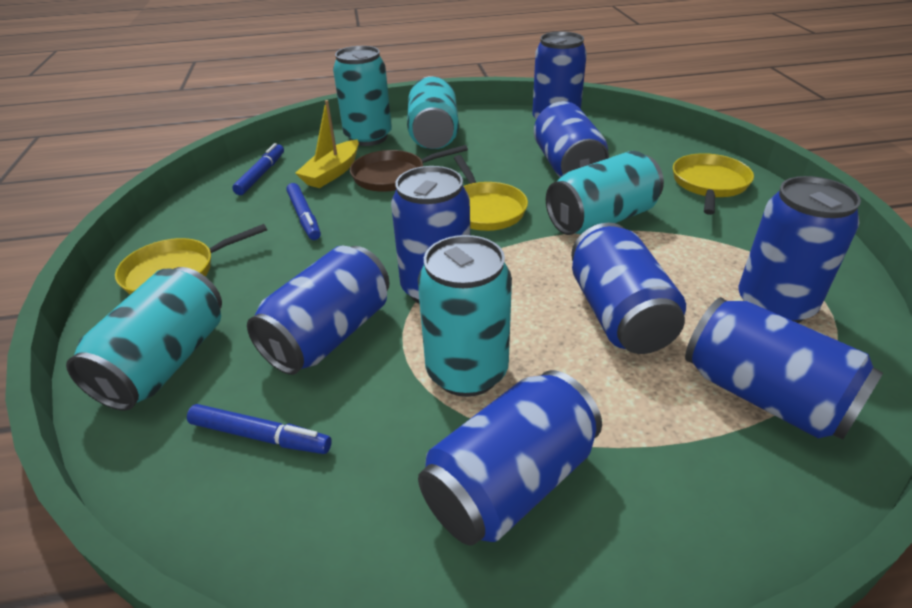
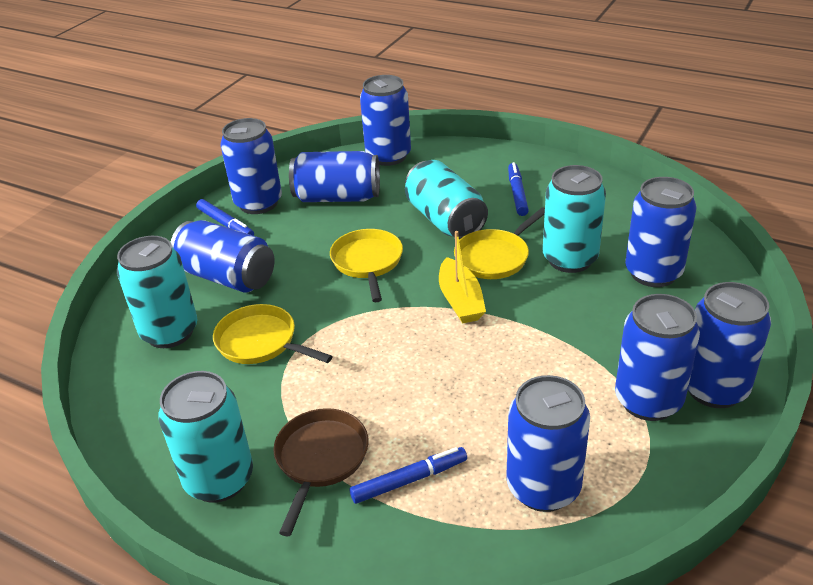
turquoise can: 5 -> 4

